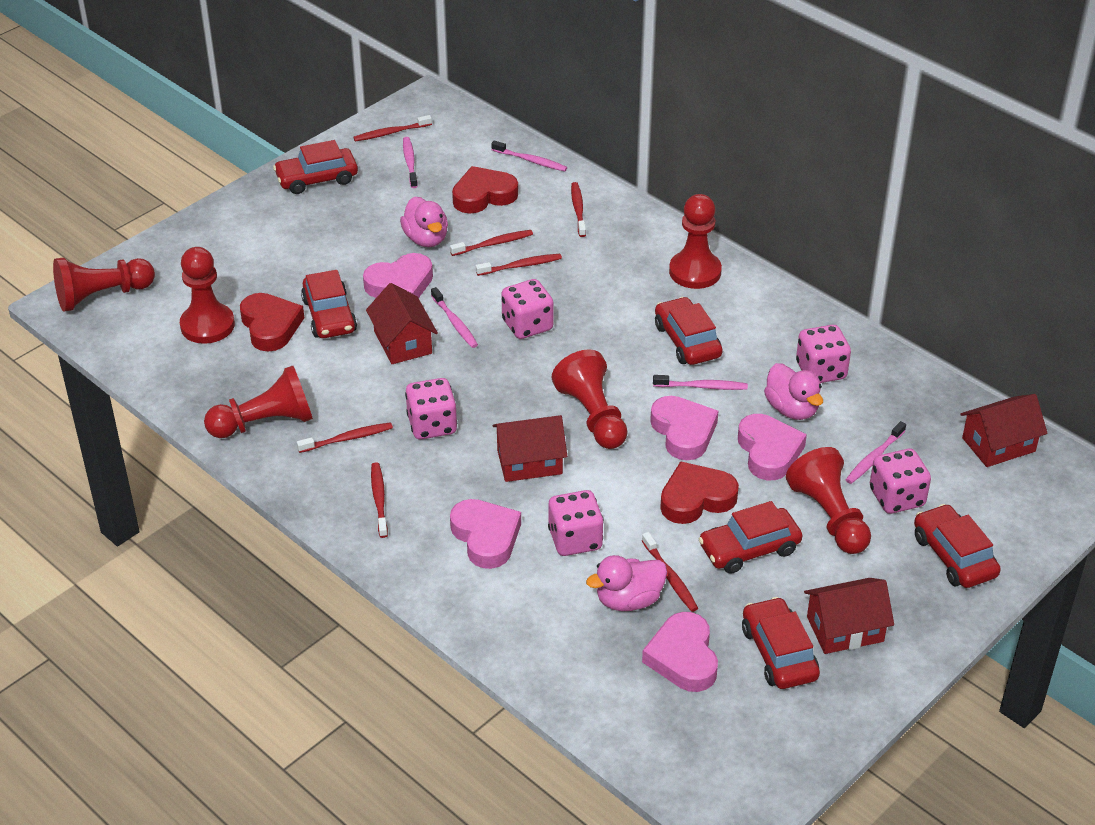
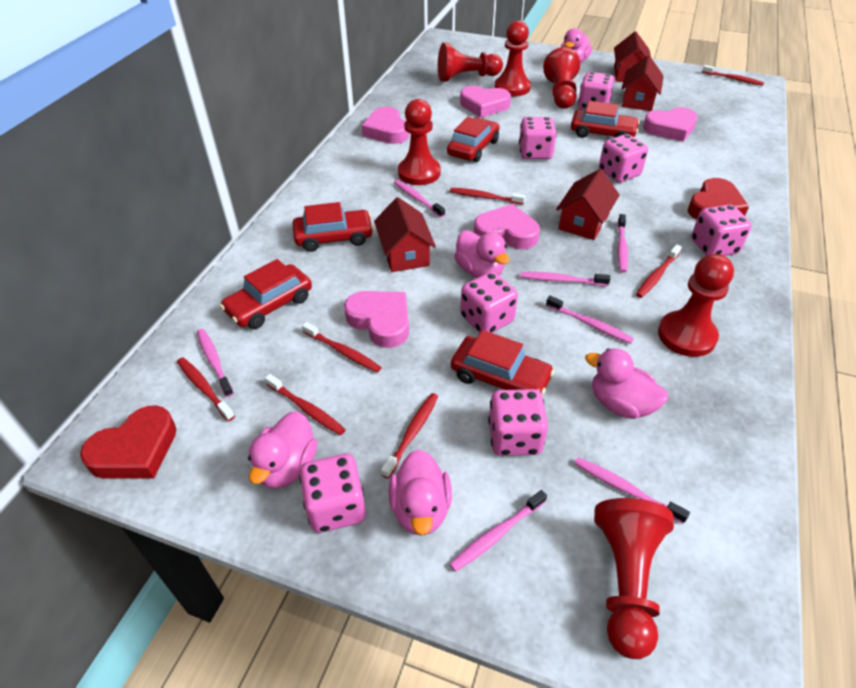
pink dice: 5 -> 7
pink duck: 3 -> 5
pink toothbrush: 5 -> 7
red car: 6 -> 5
red heart: 3 -> 2

